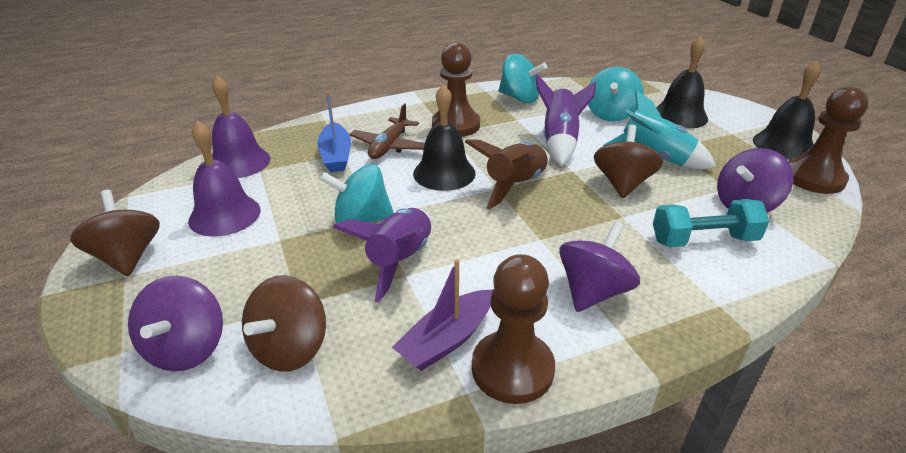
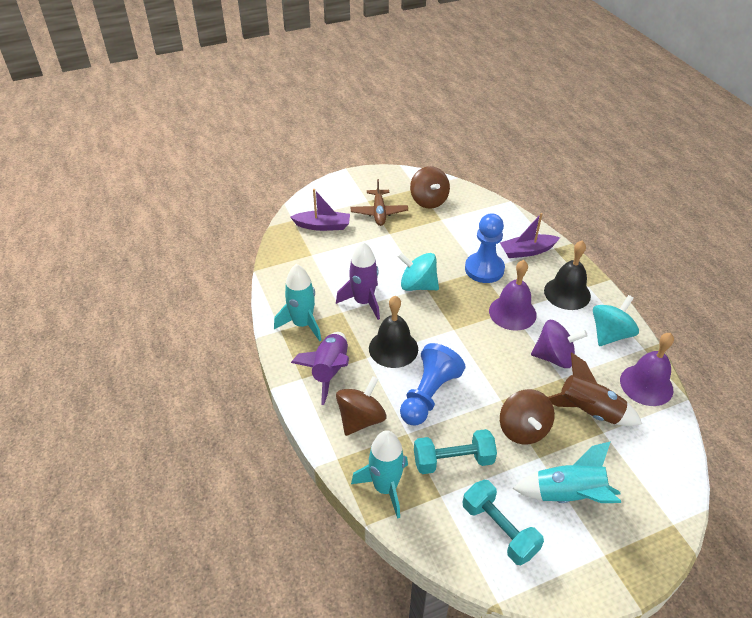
black bell: 3 -> 2
blue boat: 1 -> 0
blue pawn: 0 -> 2
brown pawn: 3 -> 0
purple boat: 1 -> 2
purple spinning top: 3 -> 1
turquoise dumbbell: 1 -> 2
turquoise rocket: 1 -> 3
turquoise spinning top: 3 -> 2

